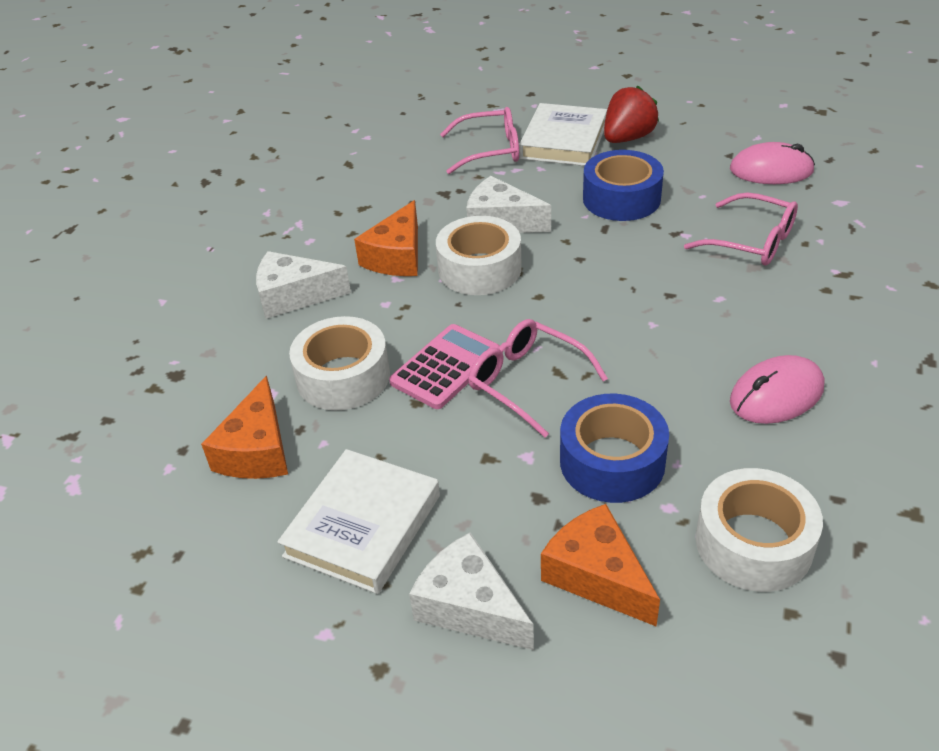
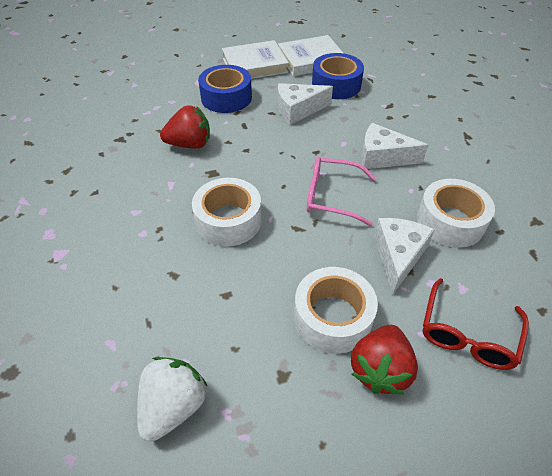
orange cheese: 3 -> 0
pink calculator: 1 -> 0
pink glasses: 3 -> 1
pink mouse: 2 -> 0
red glasses: 0 -> 1
red strawberry: 1 -> 2
white strawberry: 0 -> 1

